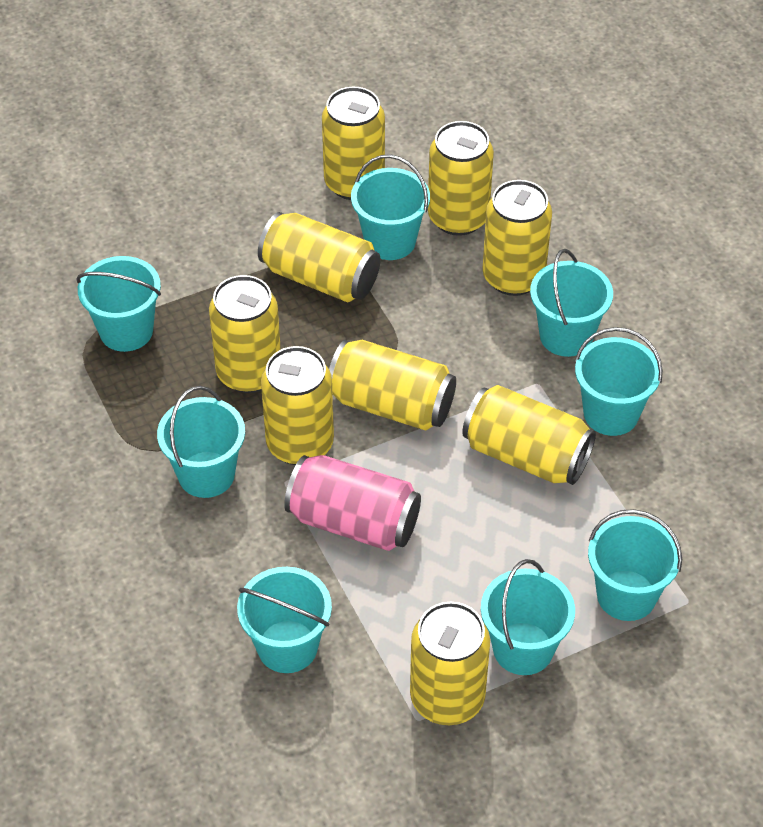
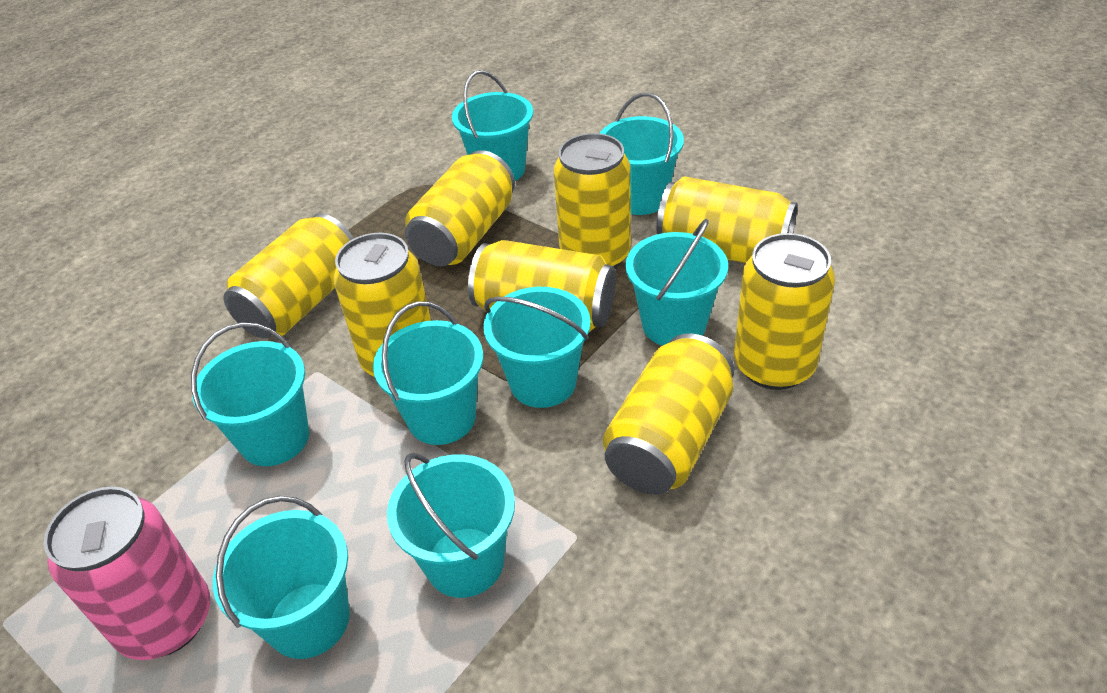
yellow can: 9 -> 8

